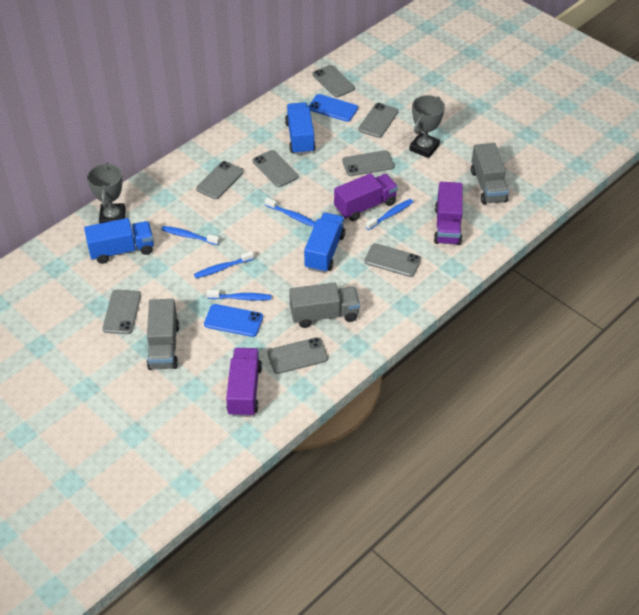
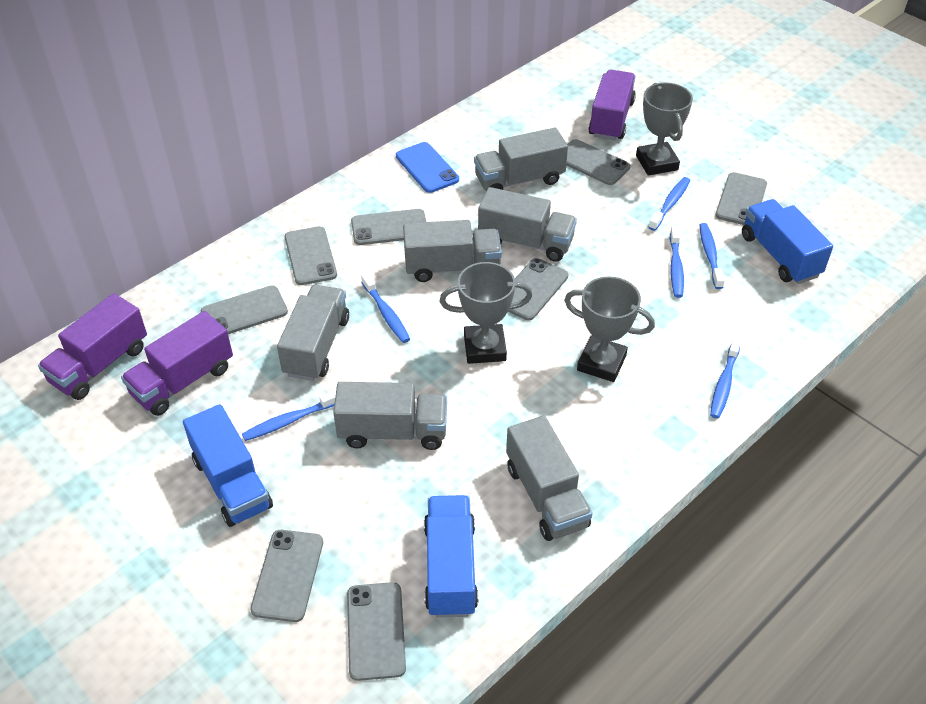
blue phone: 2 -> 1
blue toothbrush: 5 -> 6
grey trophy: 2 -> 3
grey truck: 3 -> 6

